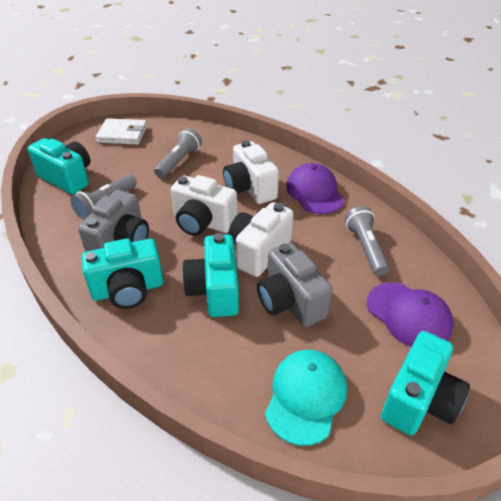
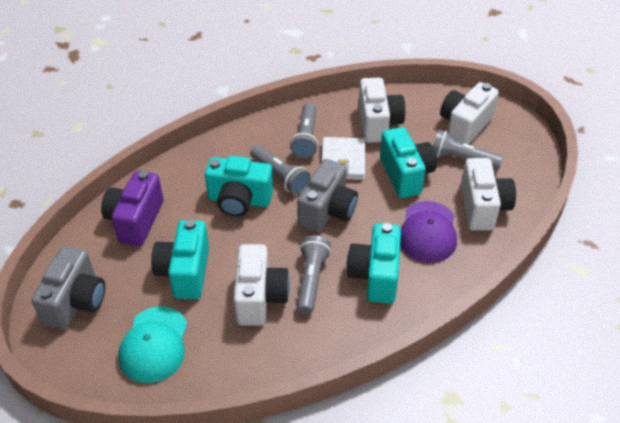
grey flashlight: 3 -> 4
purple camera: 0 -> 1
purple cap: 2 -> 1
white camera: 3 -> 4

